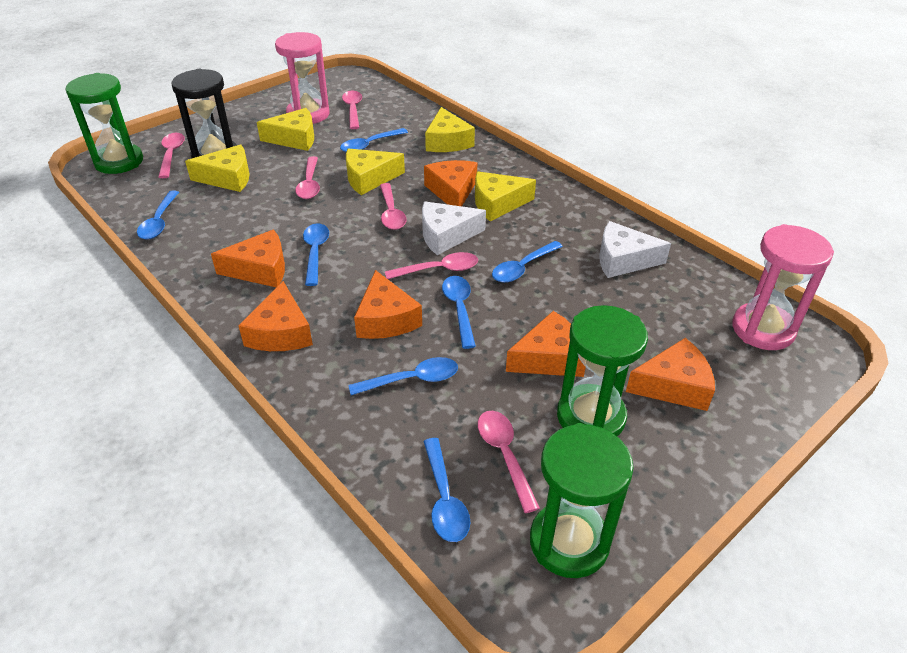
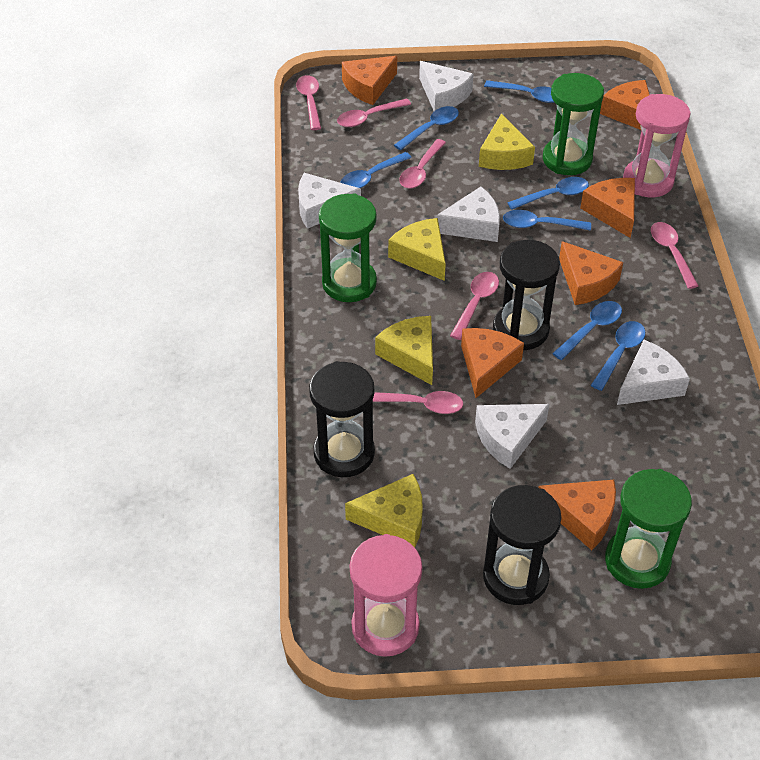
black hourglass: 1 -> 3
white cheese: 2 -> 5
yellow cheese: 5 -> 4

